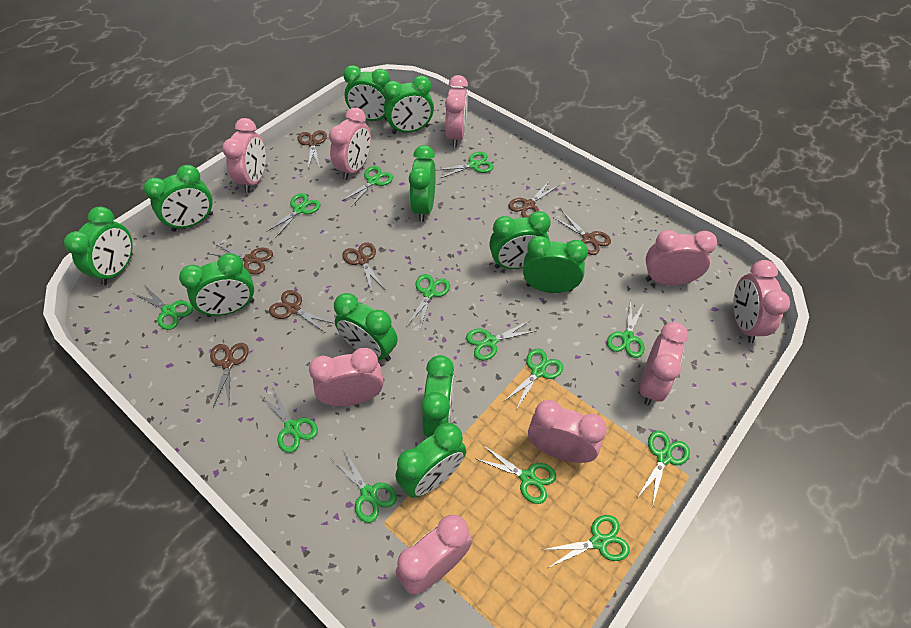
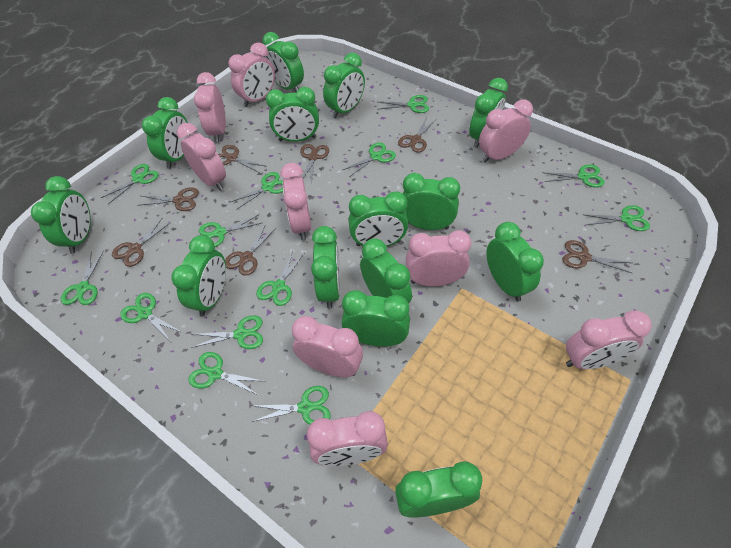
green clock: 11 -> 14

